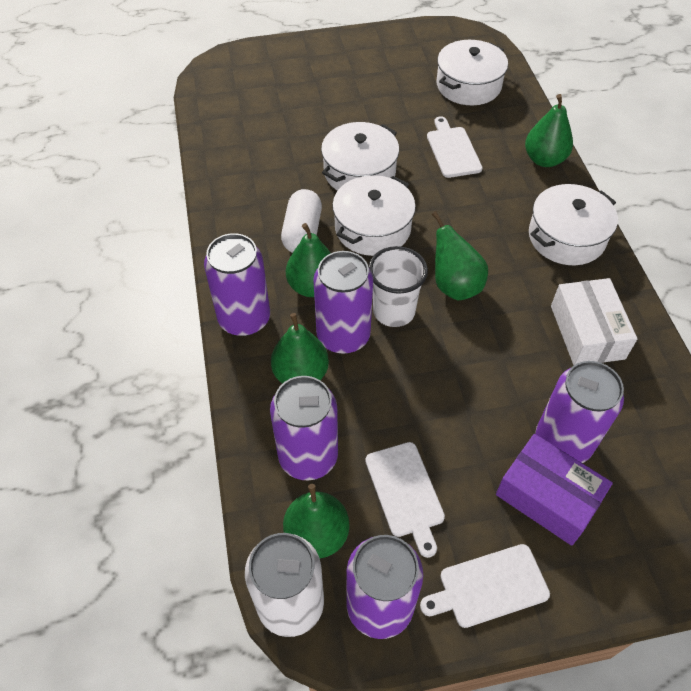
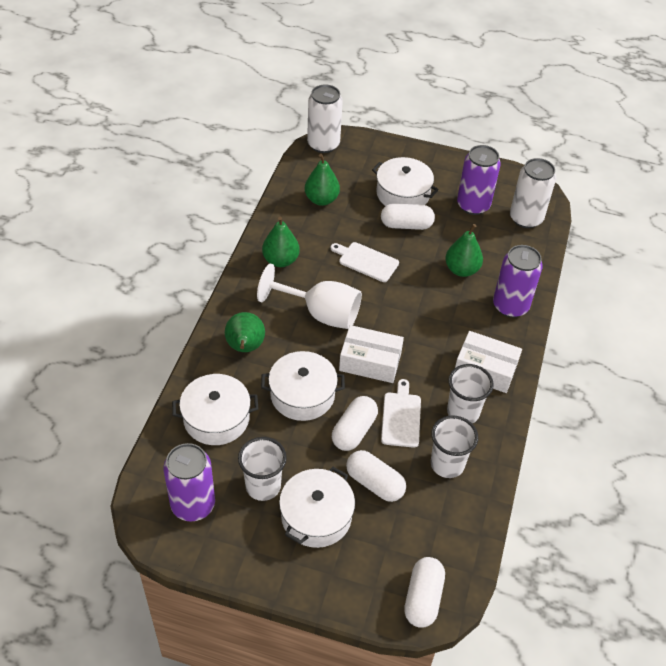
green pear: 5 -> 4
purple box: 1 -> 0
purple can: 5 -> 3
white box: 1 -> 2
white can: 1 -> 2
white capsule: 1 -> 4
white cup: 1 -> 3
white cutting board: 3 -> 2
white goblet: 0 -> 1

